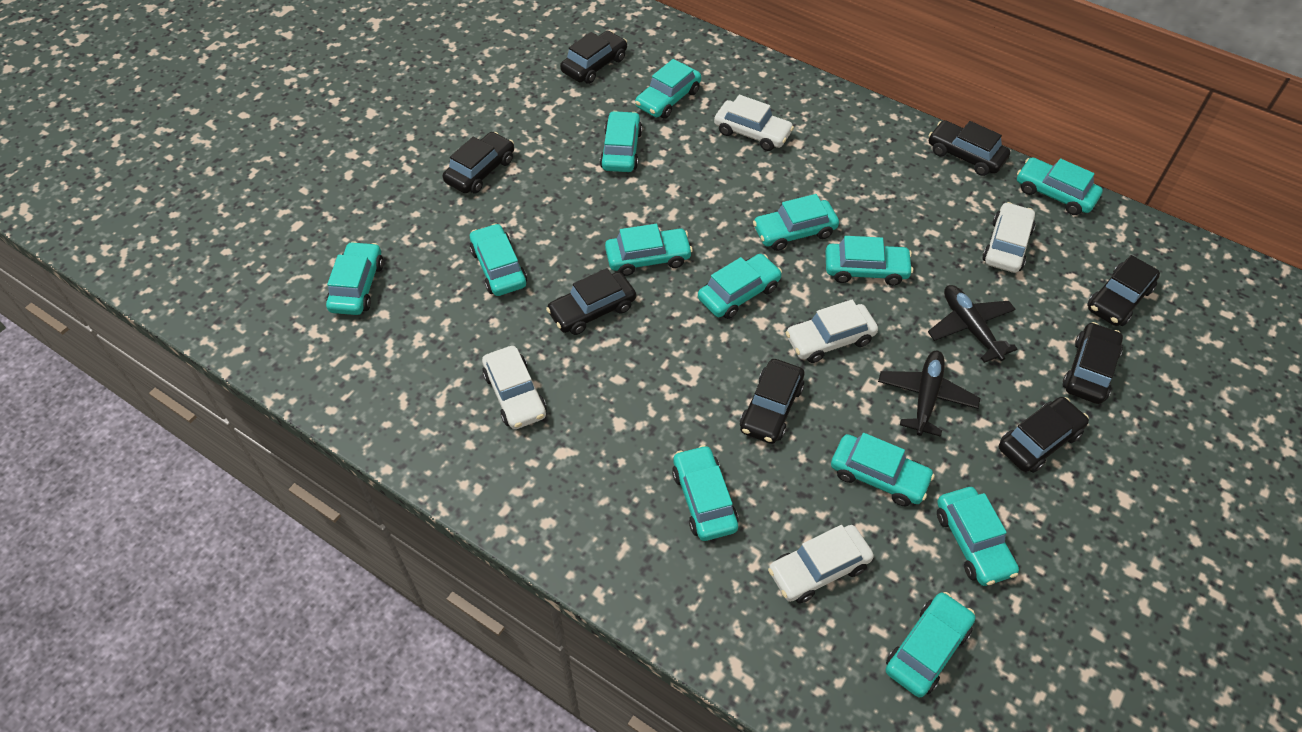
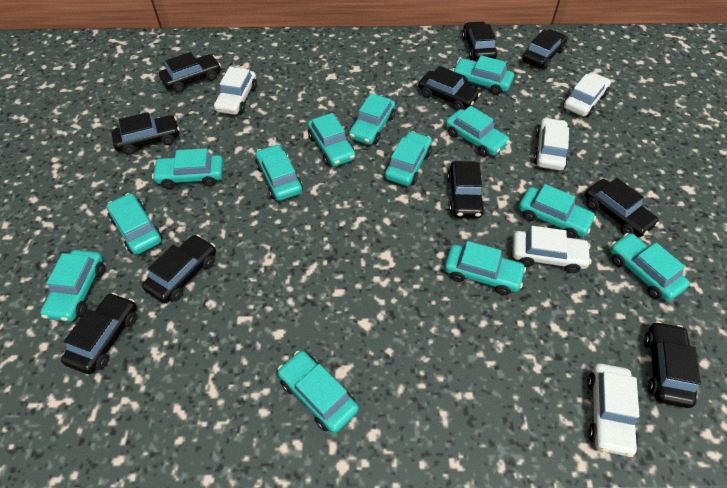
black car: 8 -> 10
black plane: 2 -> 0

